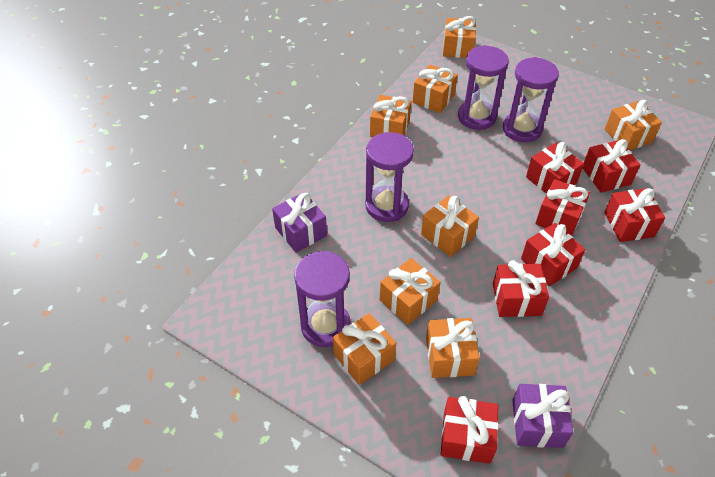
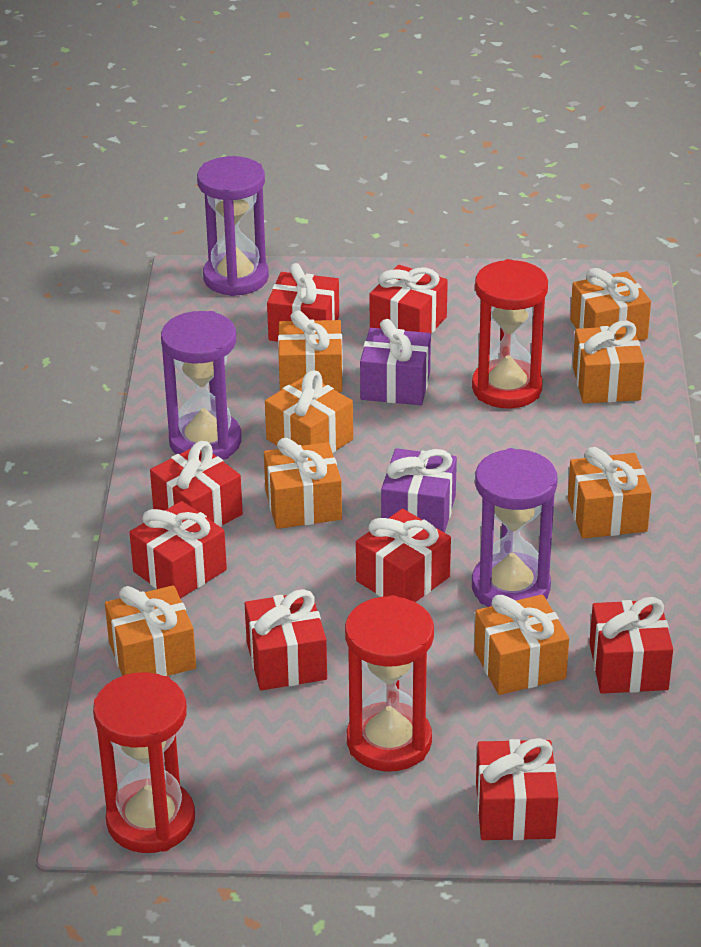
purple hourglass: 4 -> 3
red gift: 7 -> 8
red hourglass: 0 -> 3

